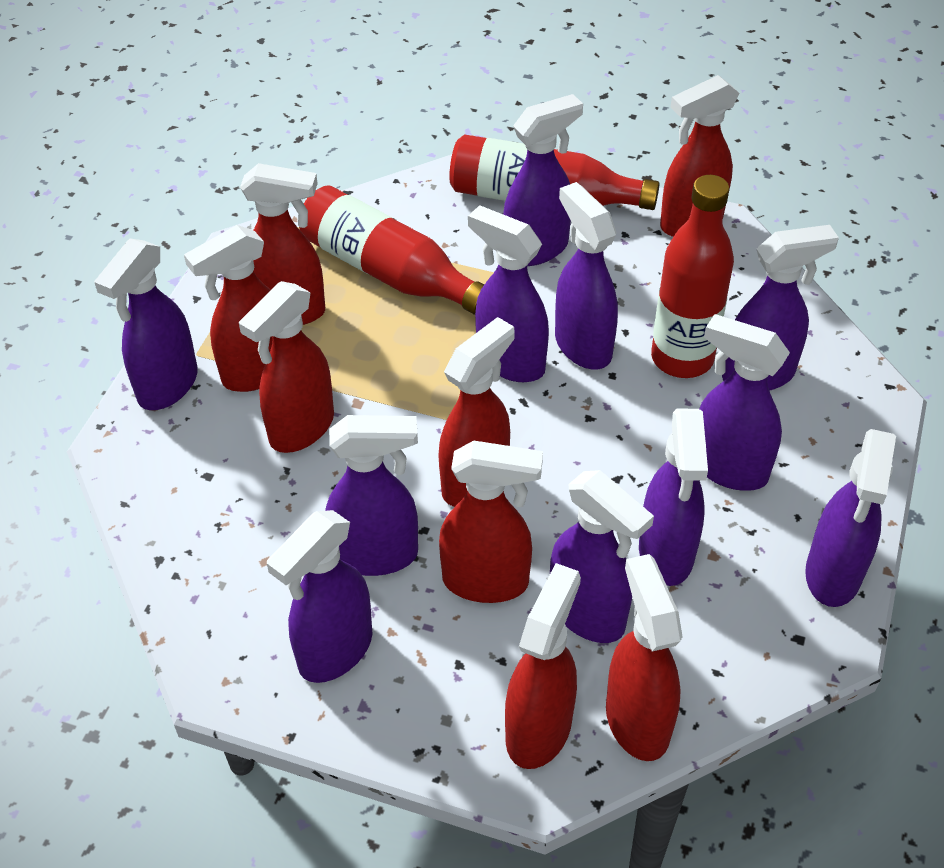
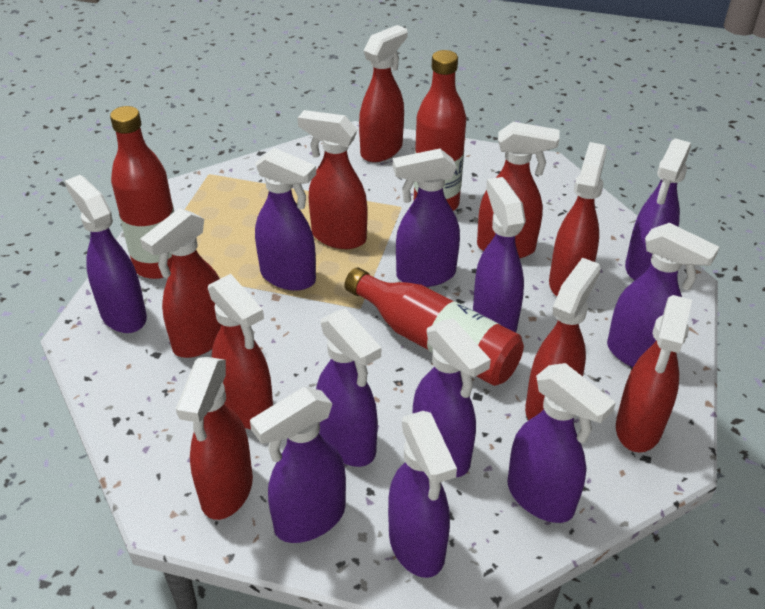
red spray bottle: 8 -> 9

